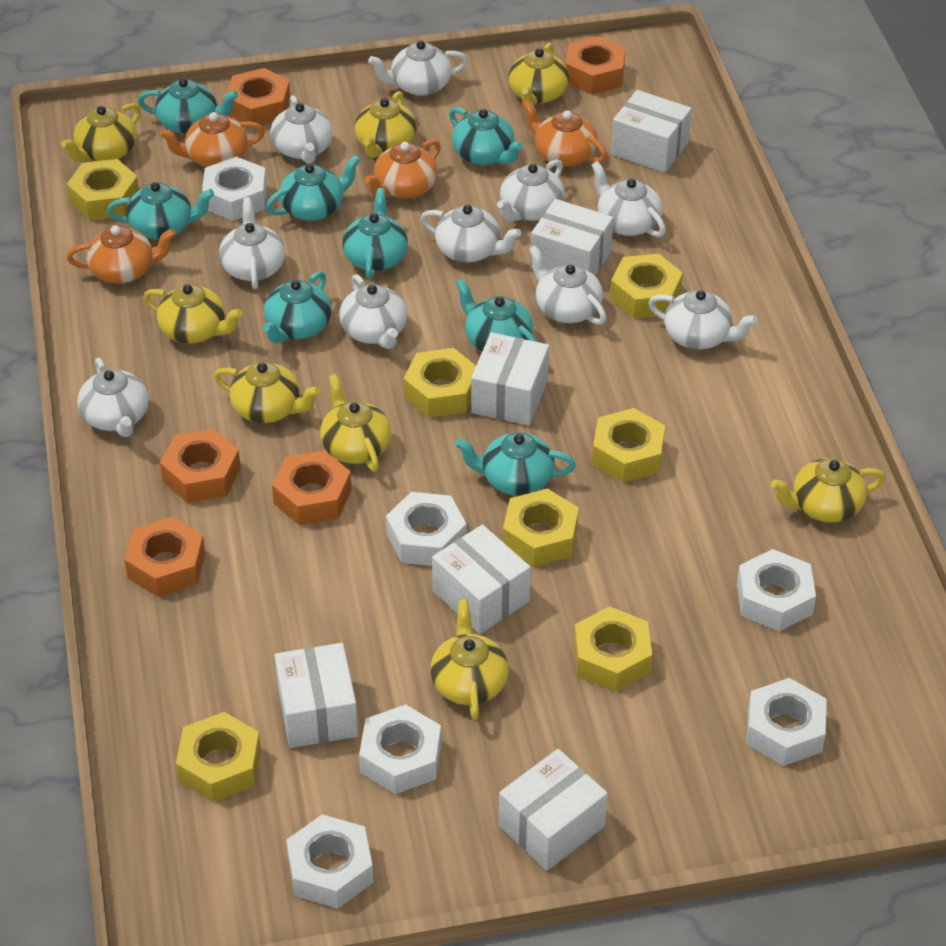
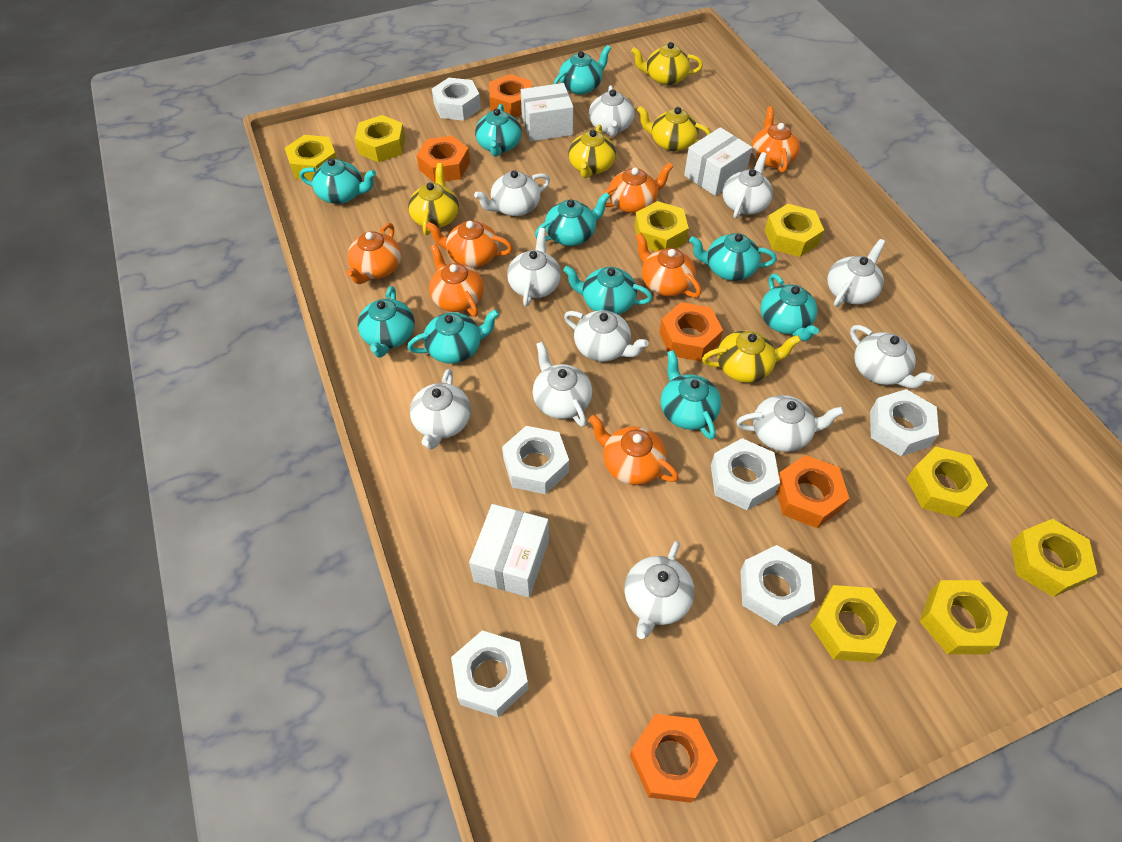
orange teapot: 4 -> 7
turquoise teapot: 8 -> 10
white box: 6 -> 3
white teapot: 10 -> 11
yellow nut: 7 -> 8
yellow teapot: 8 -> 5

